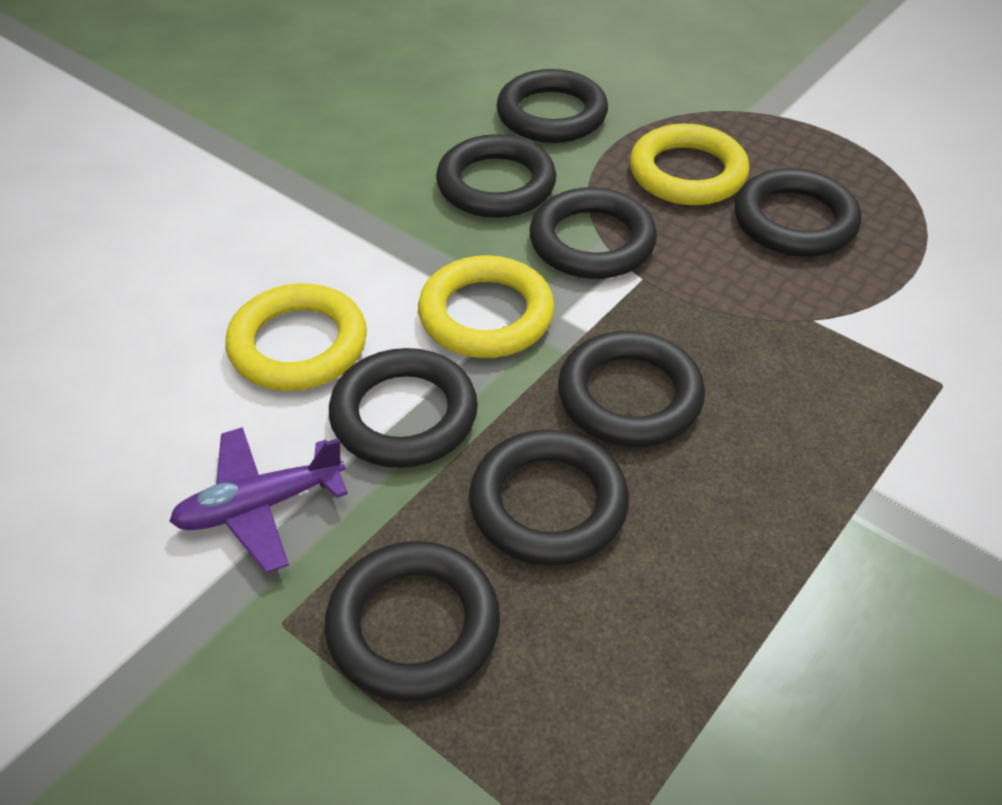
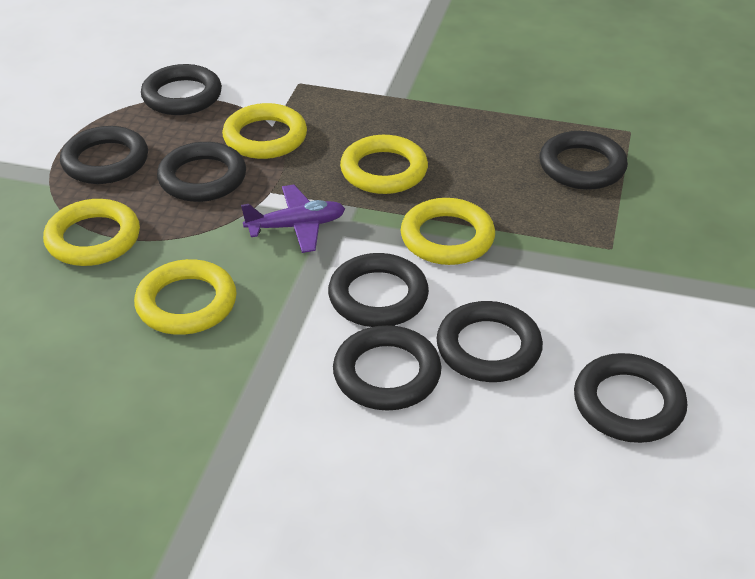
yellow ring: 3 -> 5

